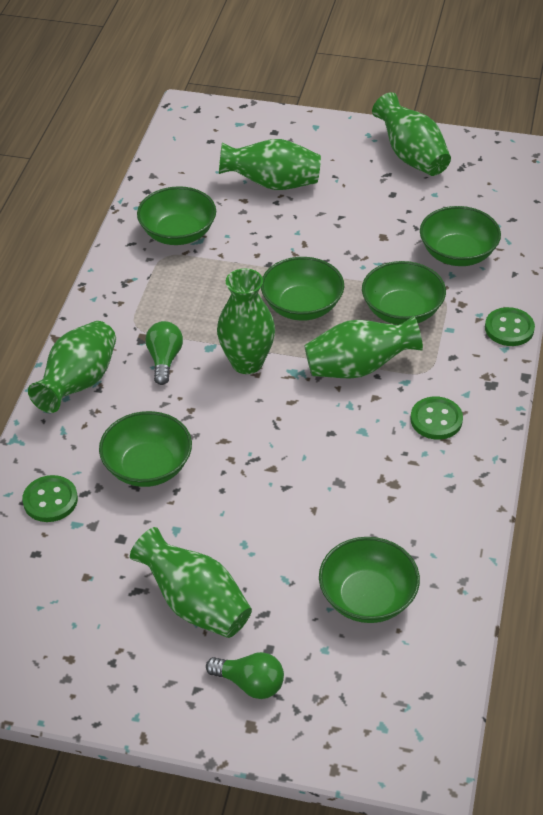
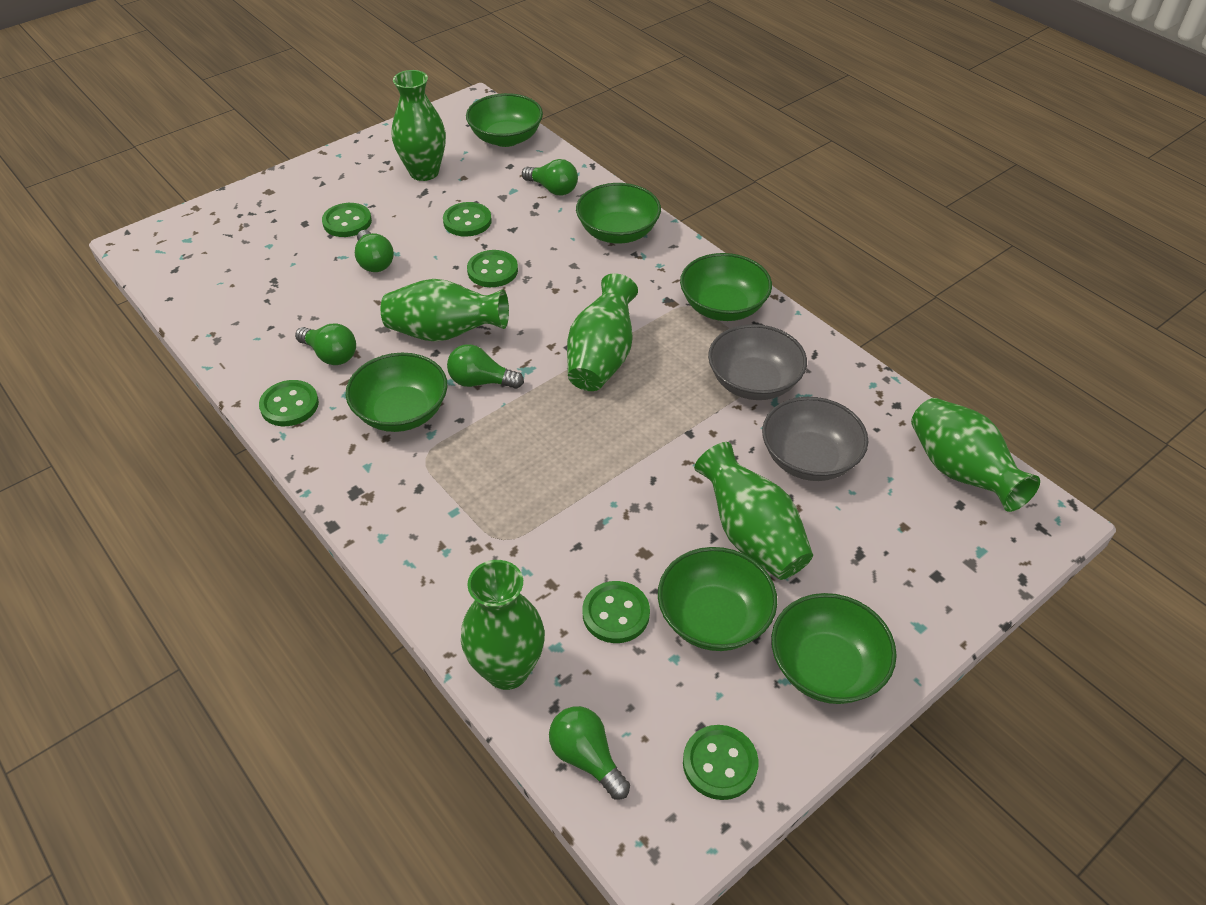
green button: 3 -> 6
green light bulb: 2 -> 5
grey bowl: 0 -> 2

